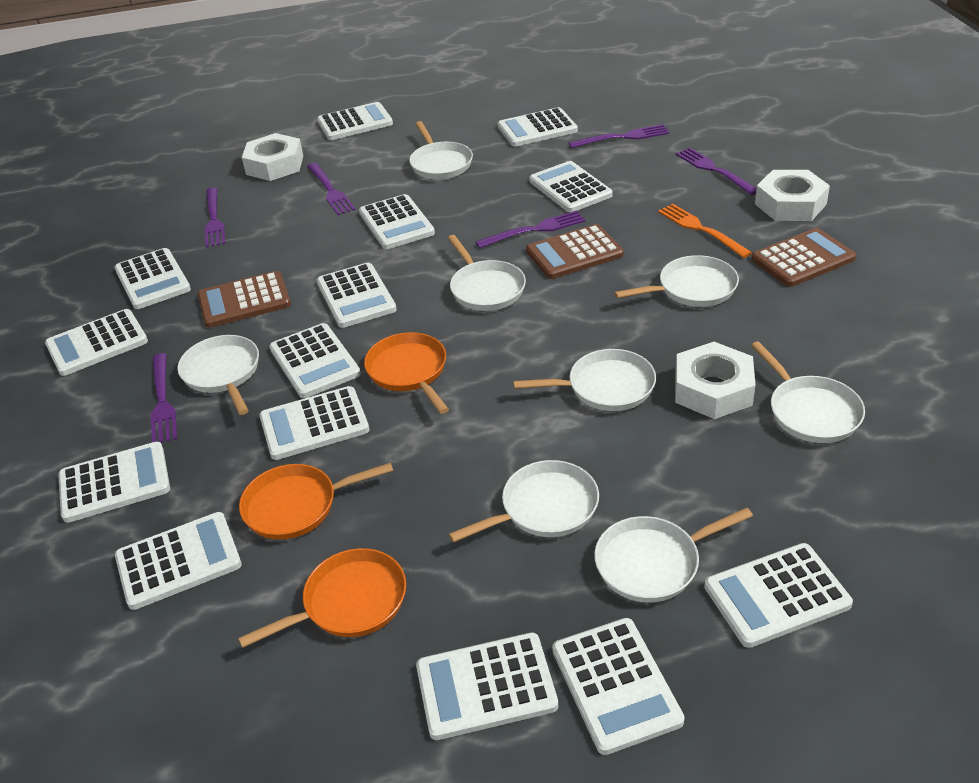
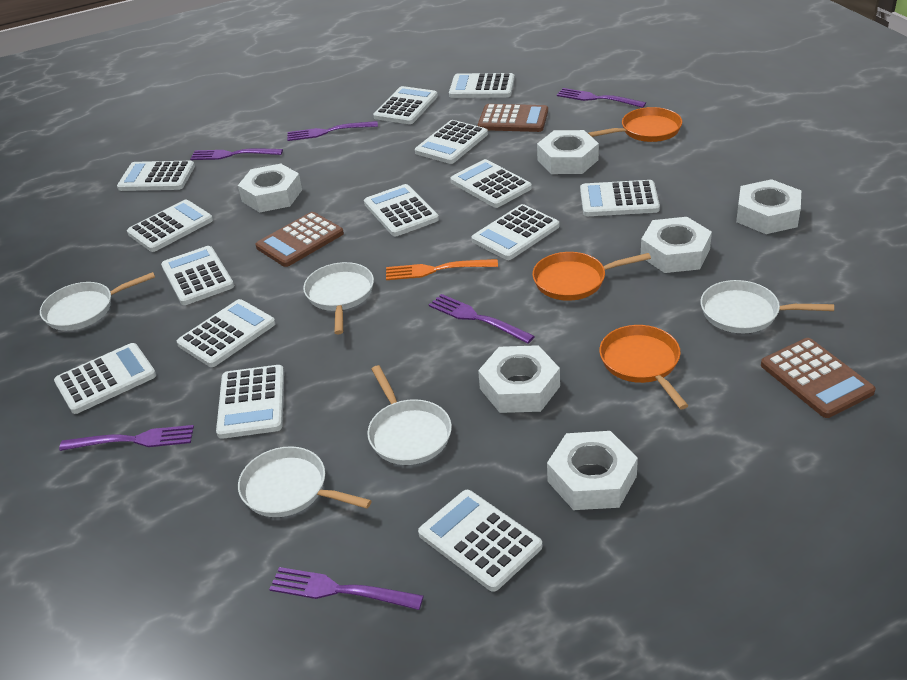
white nut: 3 -> 6
white pan: 8 -> 5

